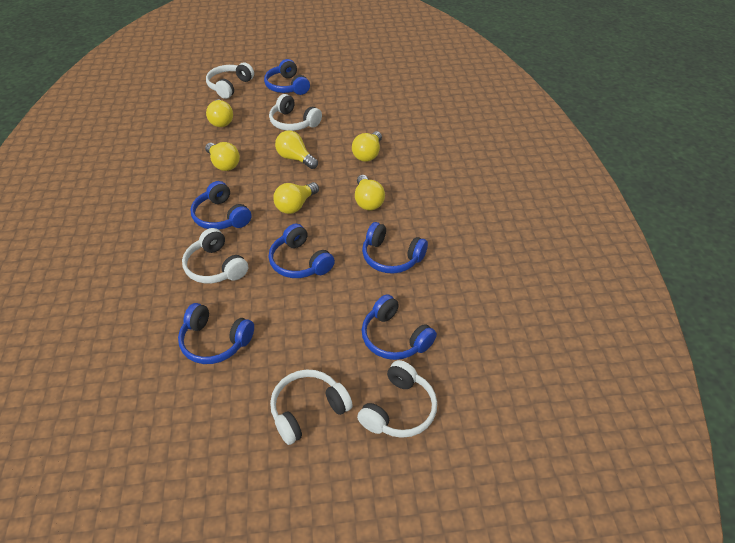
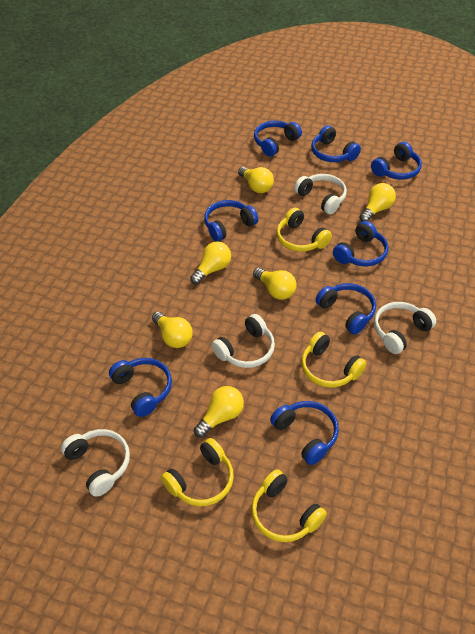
blue headphones: 6 -> 8
white headphones: 5 -> 4
yellow headphones: 0 -> 4

